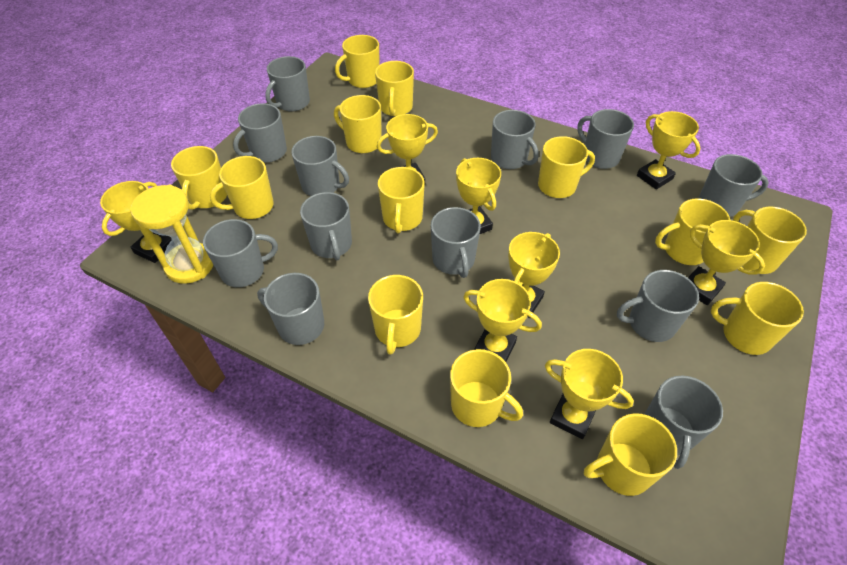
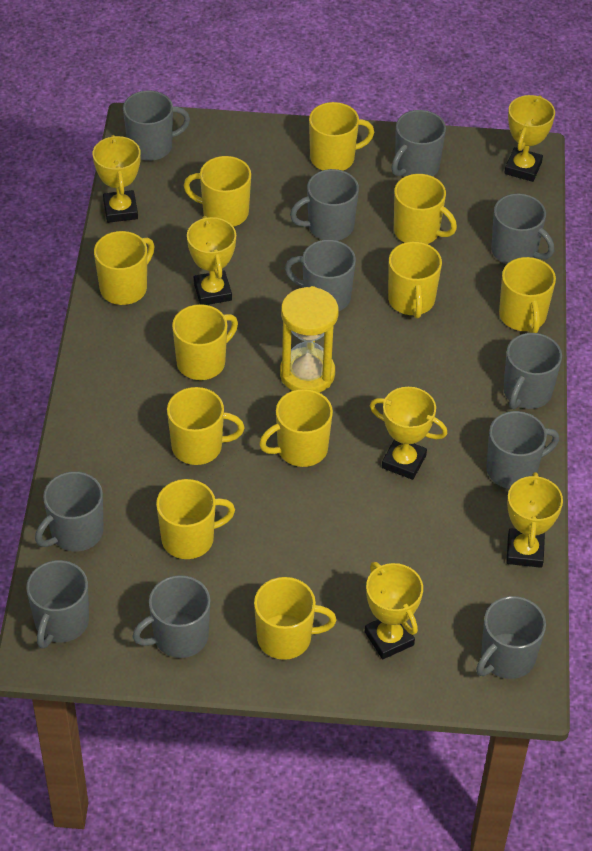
grey mug: 12 -> 11
yellow mug: 13 -> 11
yellow trophy: 8 -> 6

